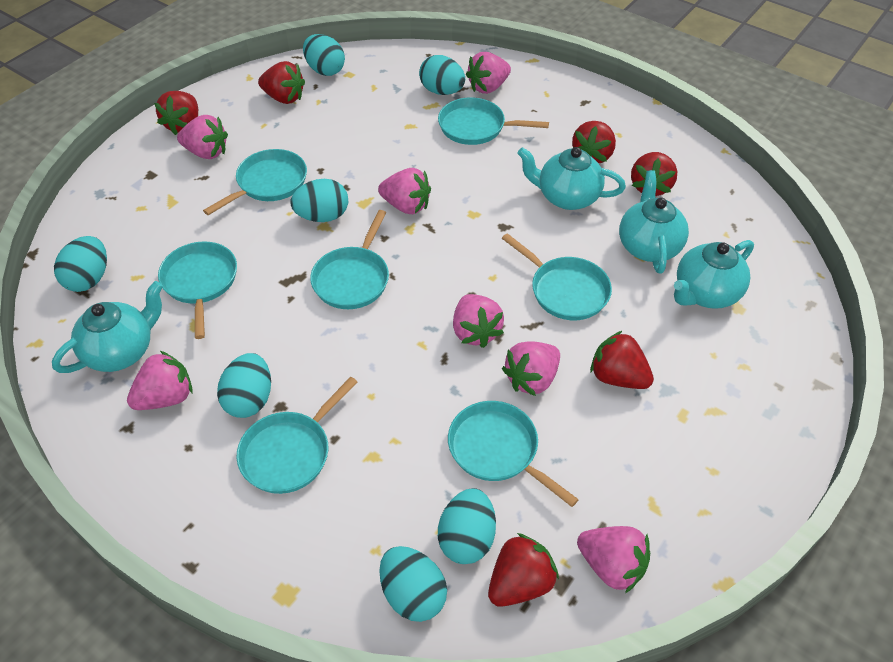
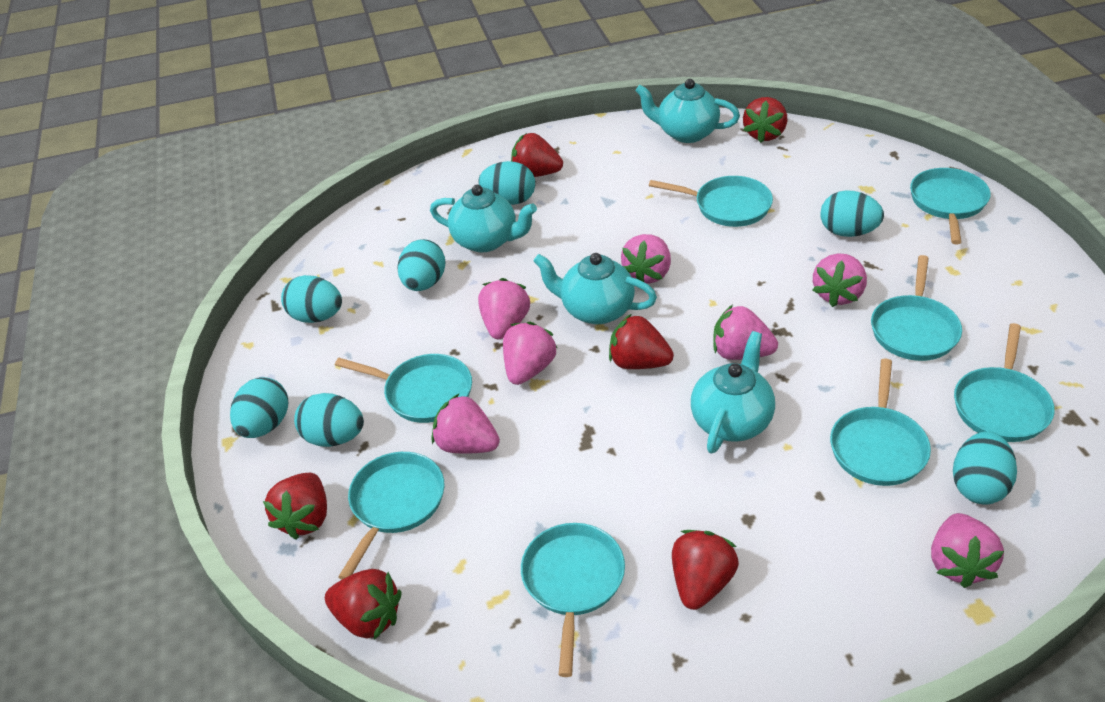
turquoise pan: 7 -> 8

